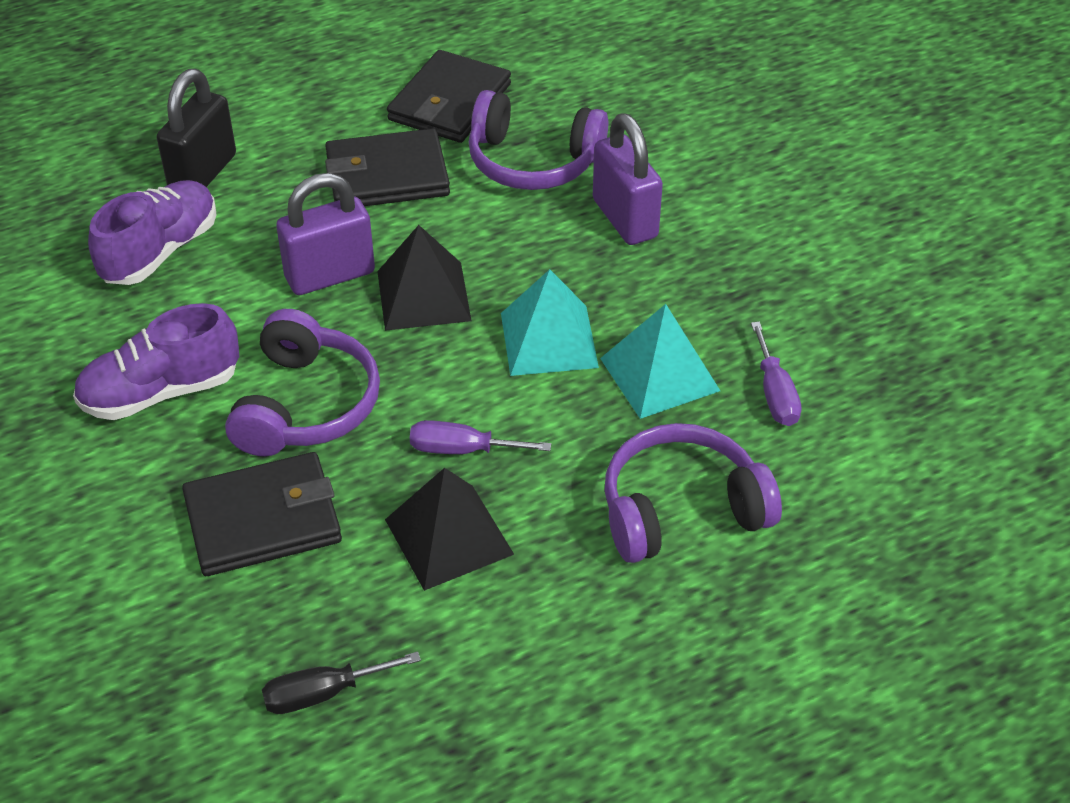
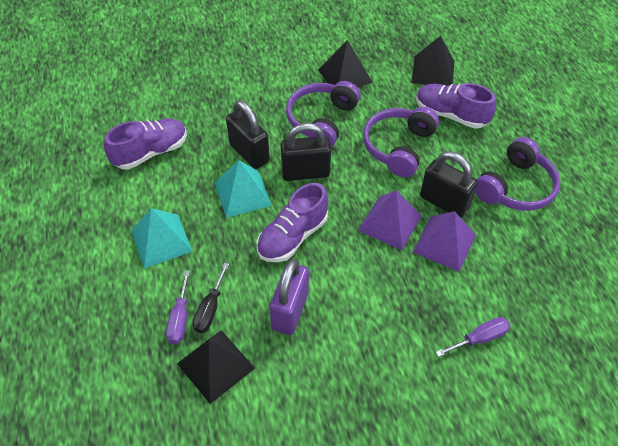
black padlock: 1 -> 3
black pyramid: 2 -> 3
black wallet: 3 -> 0
purple padlock: 2 -> 1
purple pyramid: 0 -> 2
purple shoe: 2 -> 3

